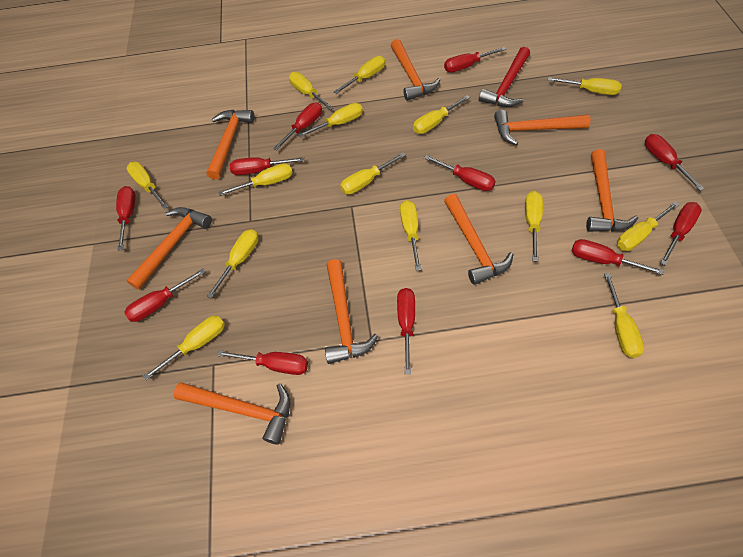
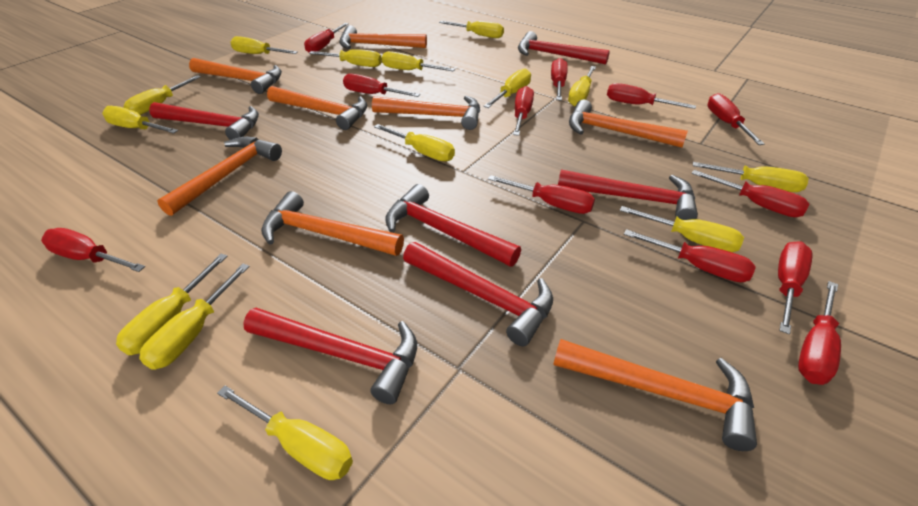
red hammer: 1 -> 6
red screwdriver: 11 -> 12

